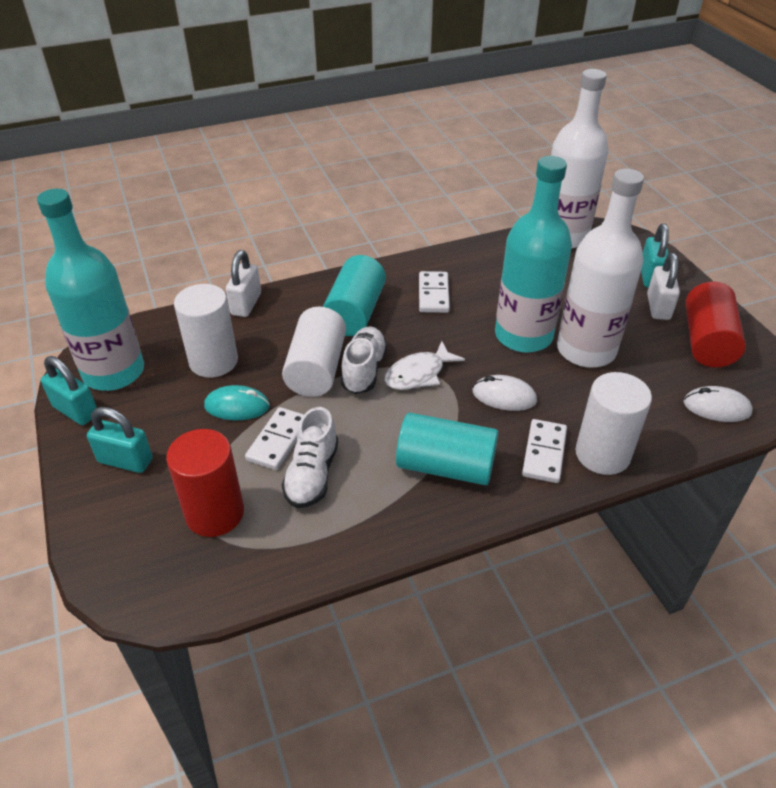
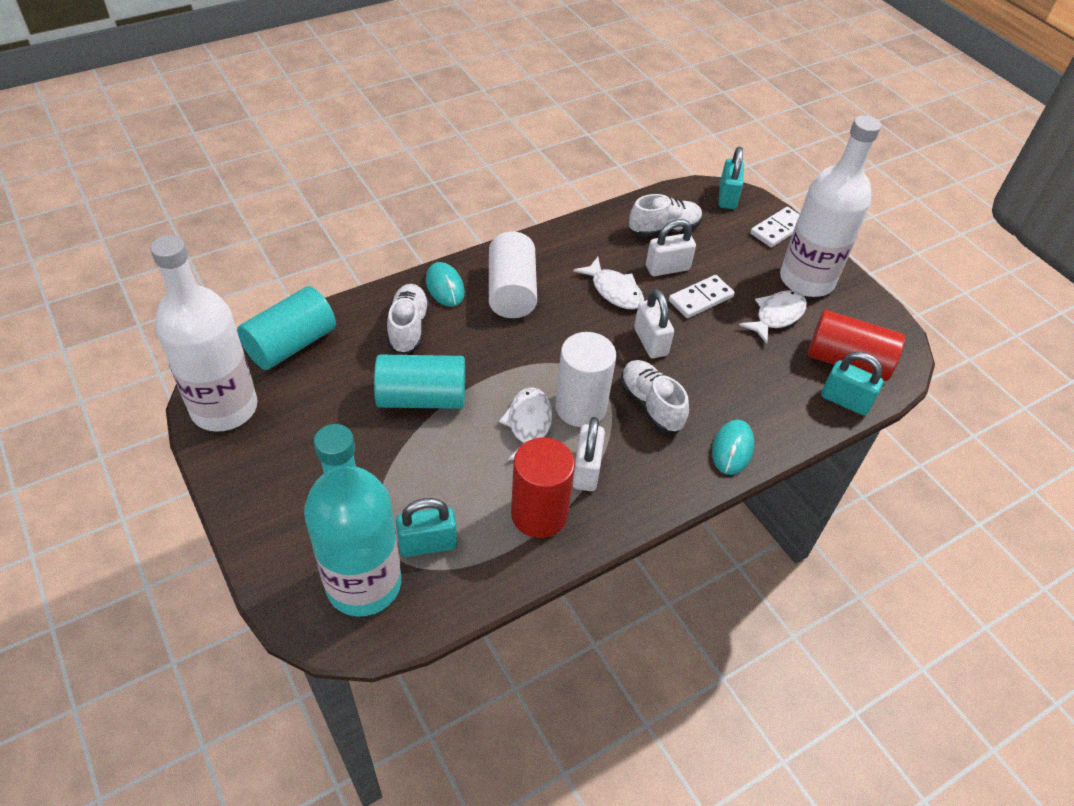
turquoise bottle: 2 -> 1
turquoise mouse: 1 -> 2
white cylinder: 3 -> 2
white domino: 3 -> 2
white fish: 1 -> 3
white mouse: 2 -> 0
white padlock: 2 -> 3
white shoe: 2 -> 3

